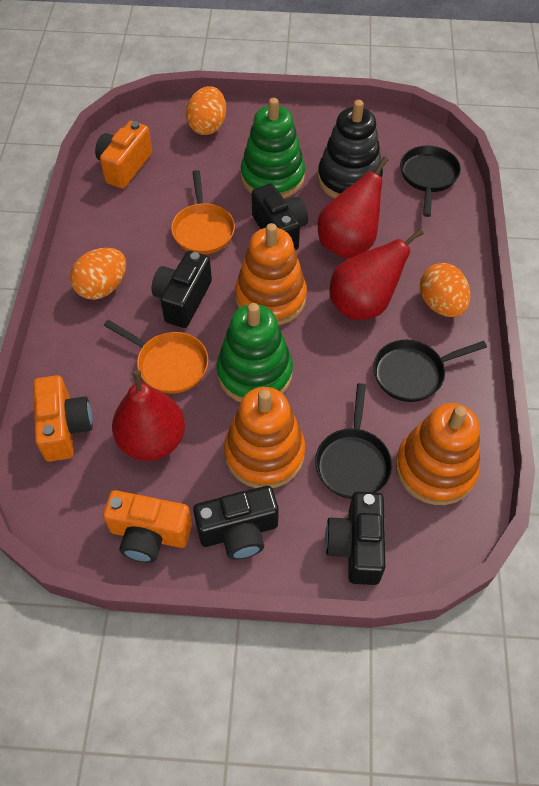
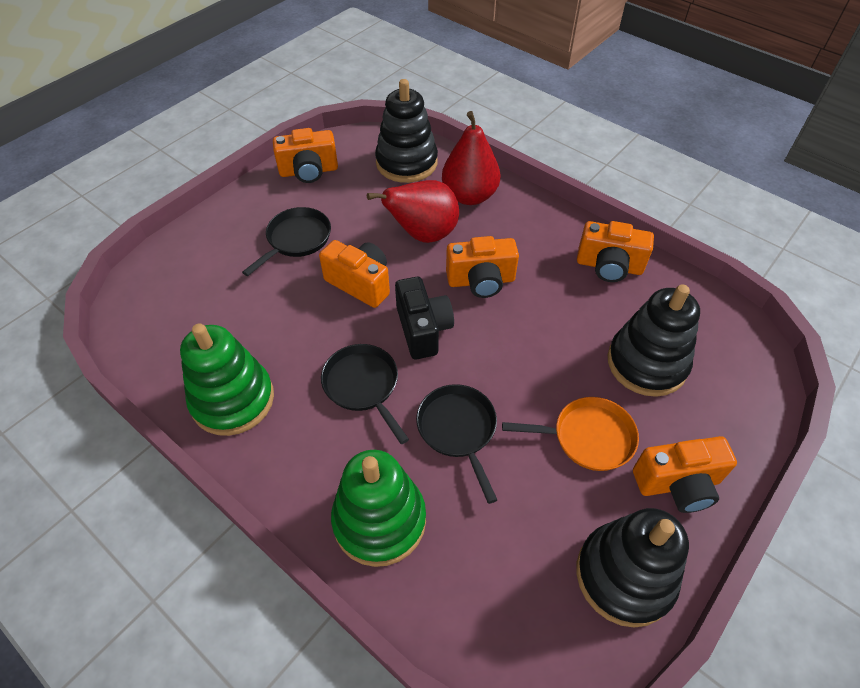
black camera: 4 -> 1
black stacking toy: 1 -> 3
orange camera: 3 -> 5
orange egg: 3 -> 0
orange pan: 2 -> 1
orange stacking toy: 3 -> 0
red pear: 3 -> 2

